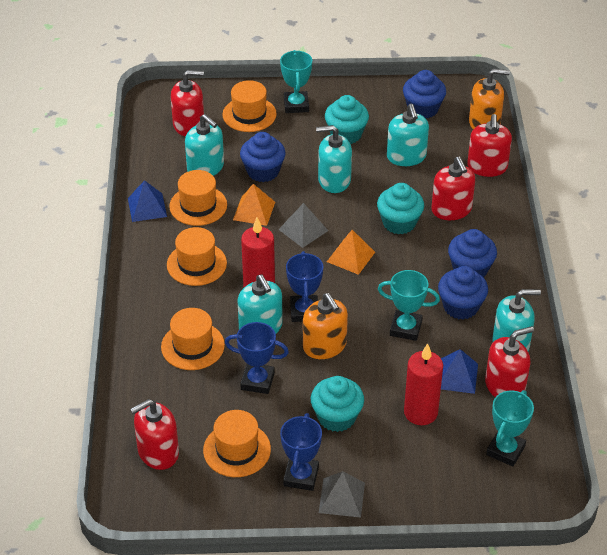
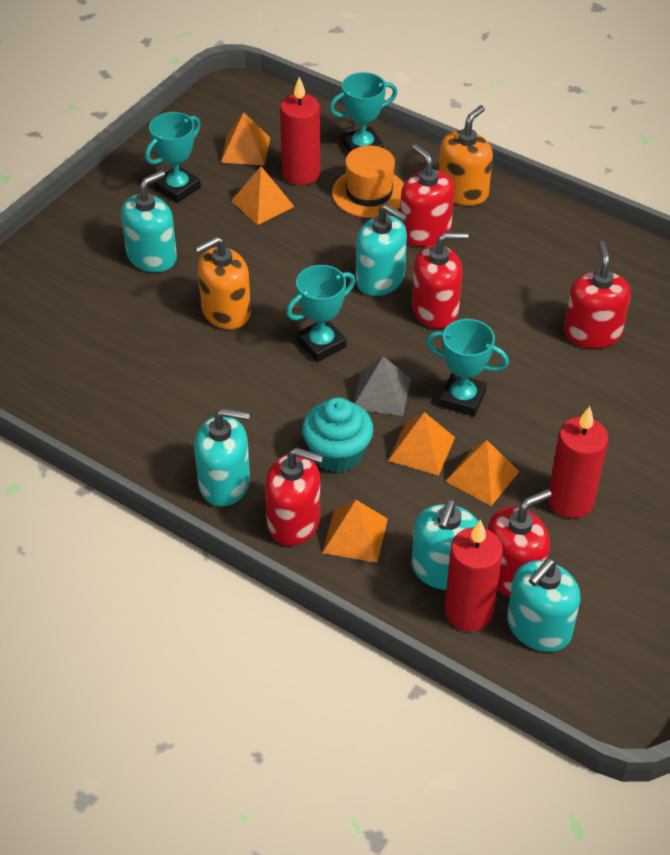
blue cupcake: 4 -> 0
blue pyramid: 2 -> 0
blue trophy: 3 -> 0
grey pyramid: 2 -> 1
orange hat: 5 -> 1
orange pyramid: 2 -> 5
red candle: 2 -> 3
turquoise cupcake: 3 -> 1
turquoise trophy: 3 -> 4

